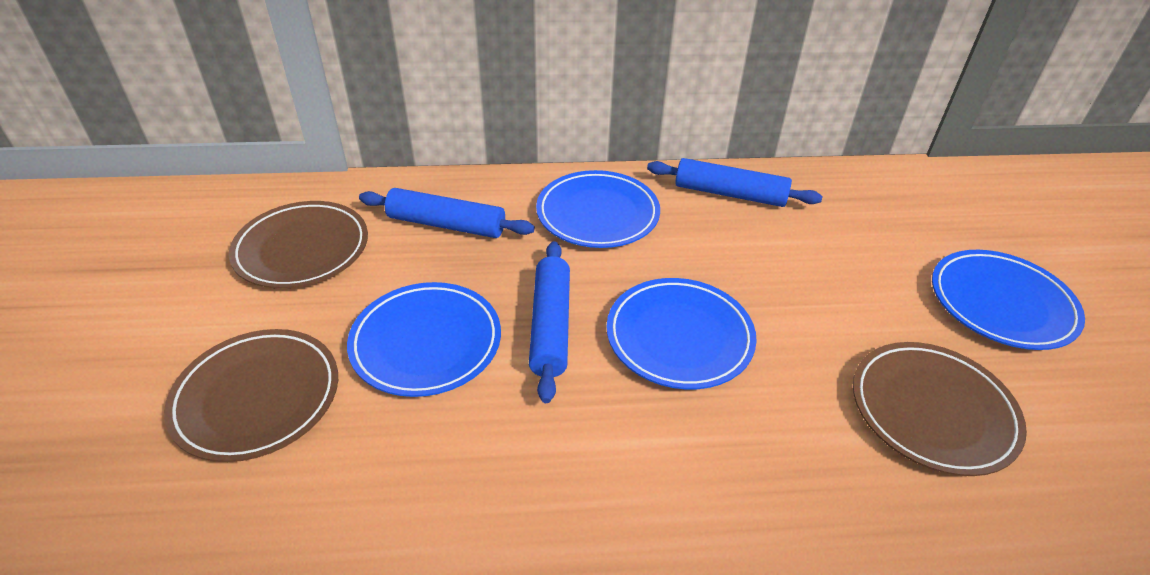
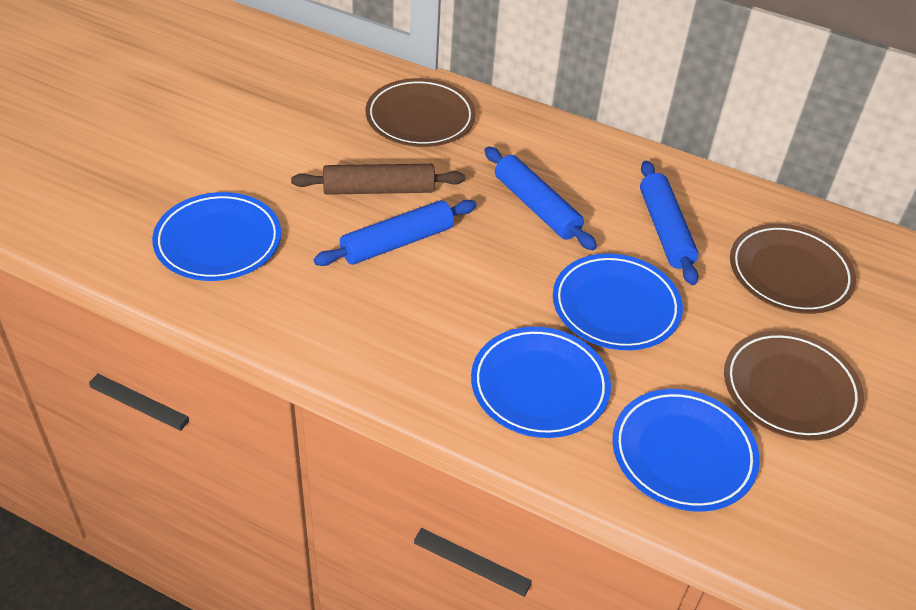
brown rolling pin: 0 -> 1

